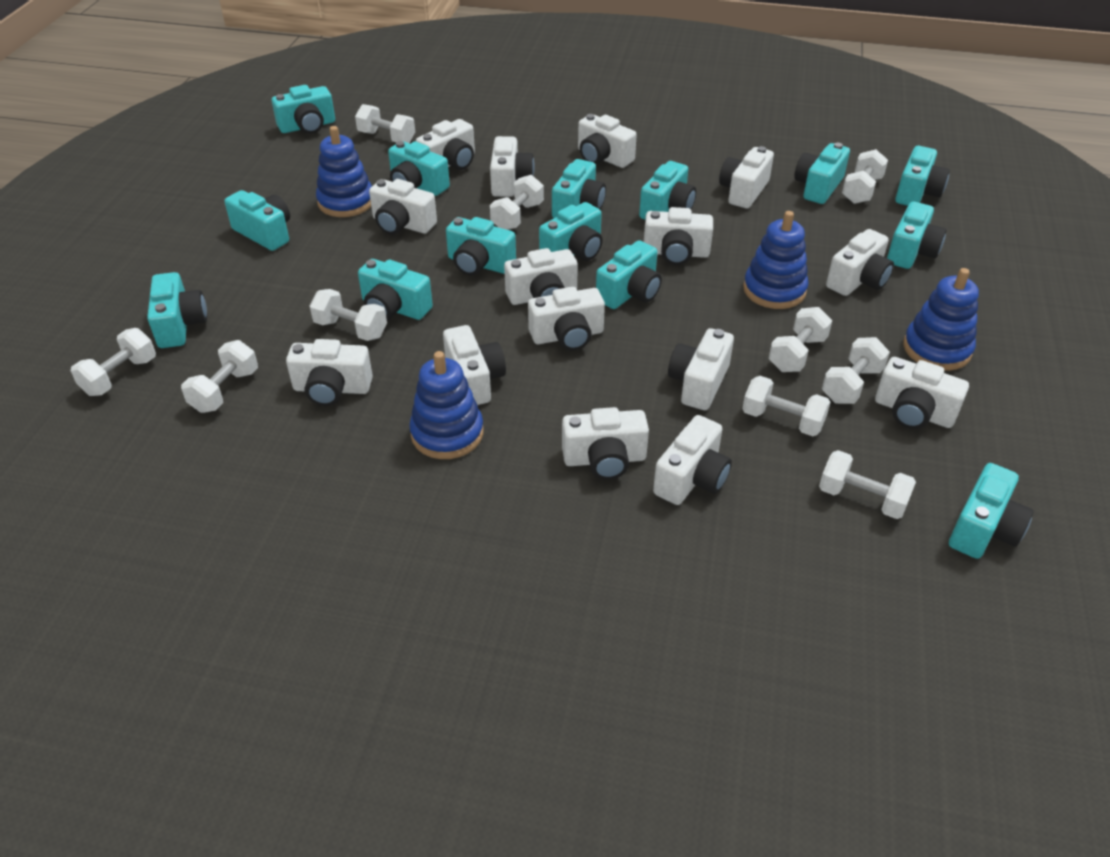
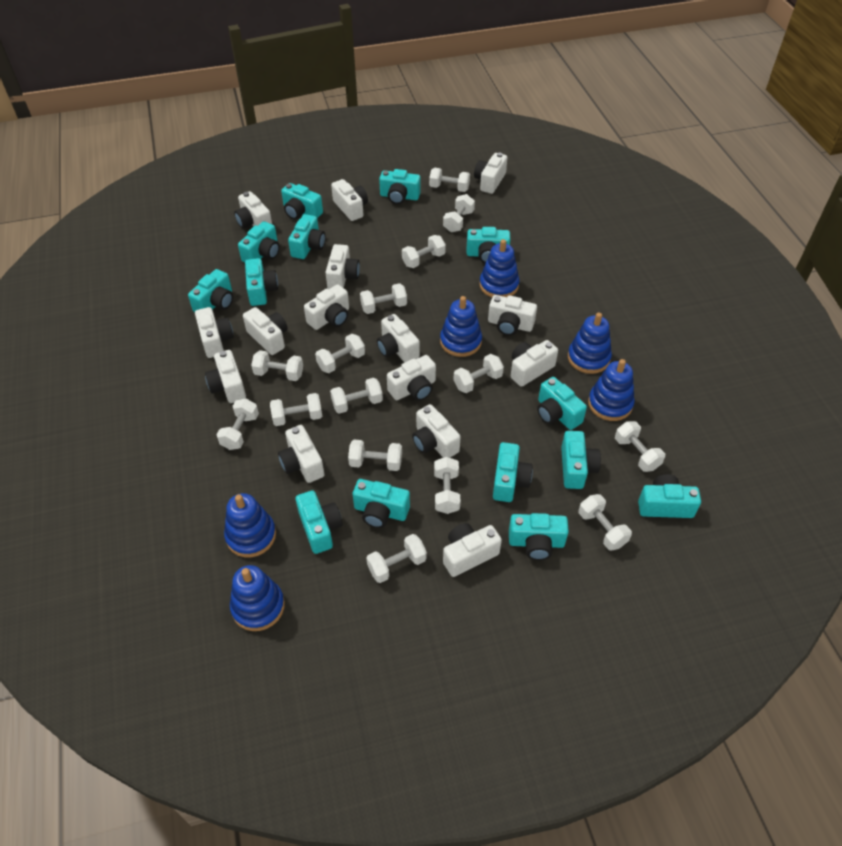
blue stacking toy: 4 -> 6
white dumbbell: 10 -> 15

